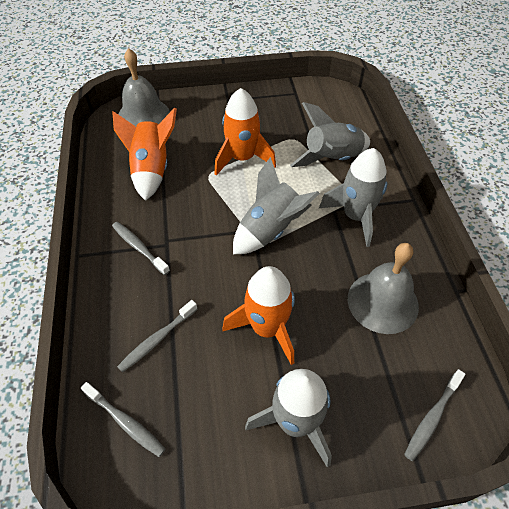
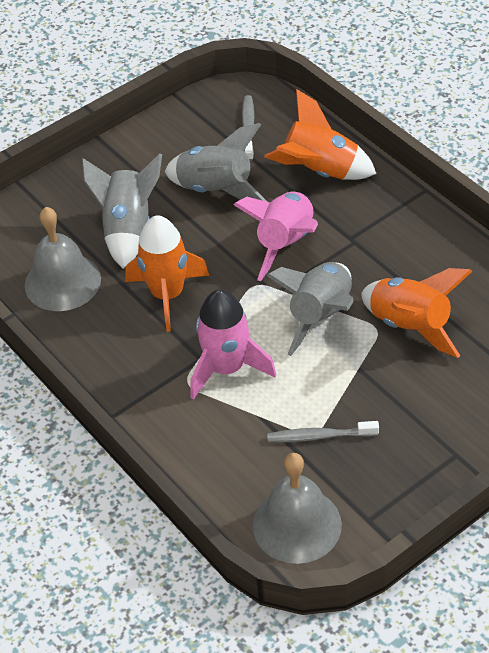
grey rocket: 4 -> 3
grey toothbrush: 4 -> 2
pink rocket: 0 -> 2

